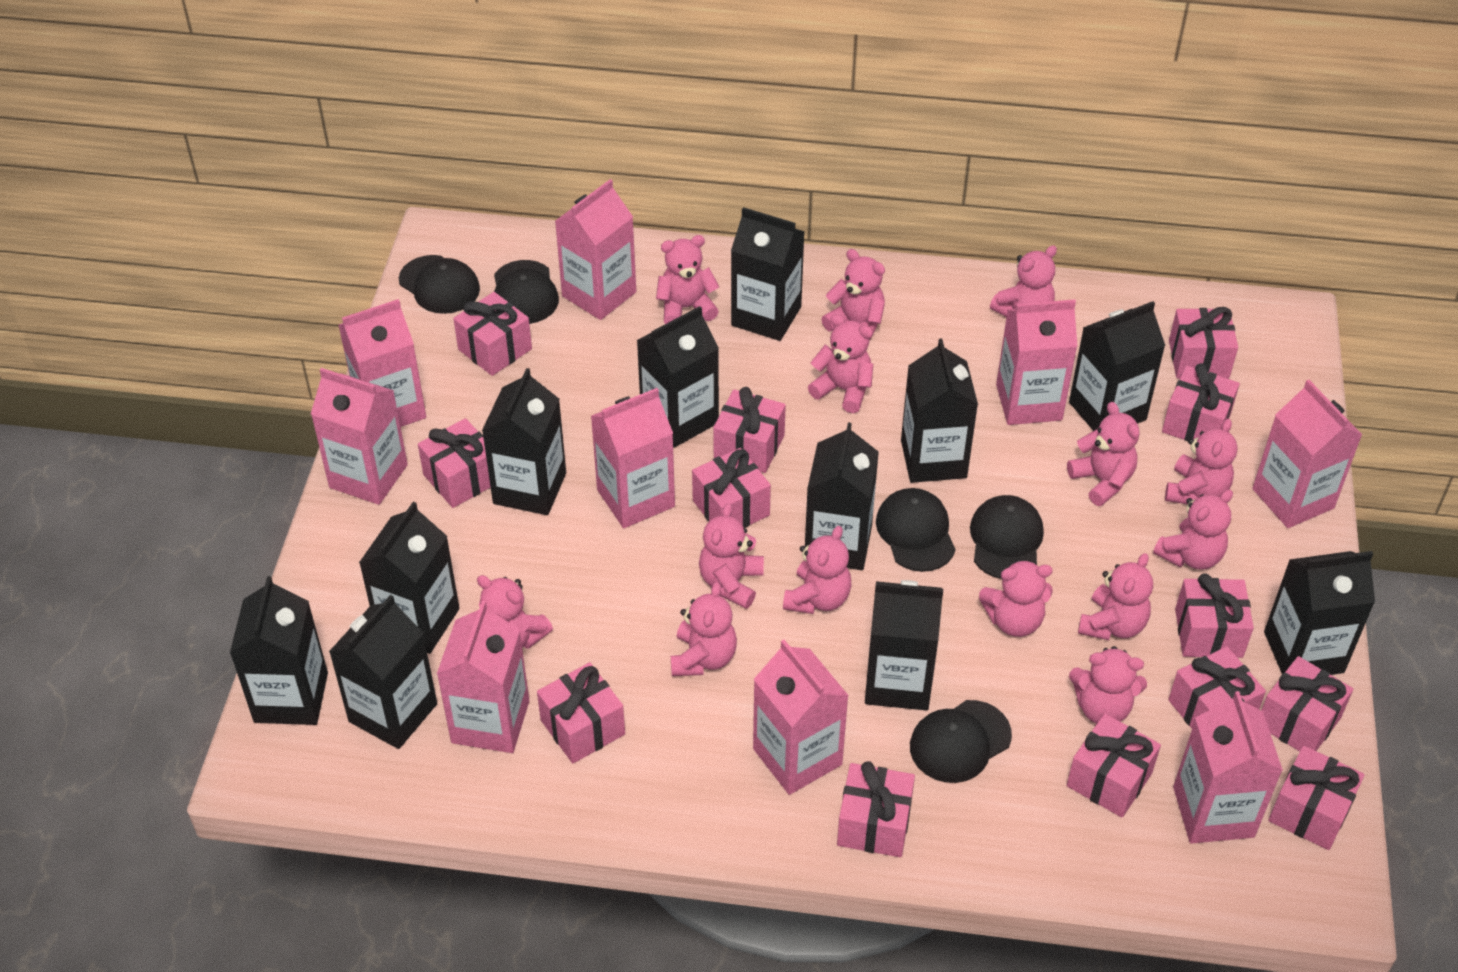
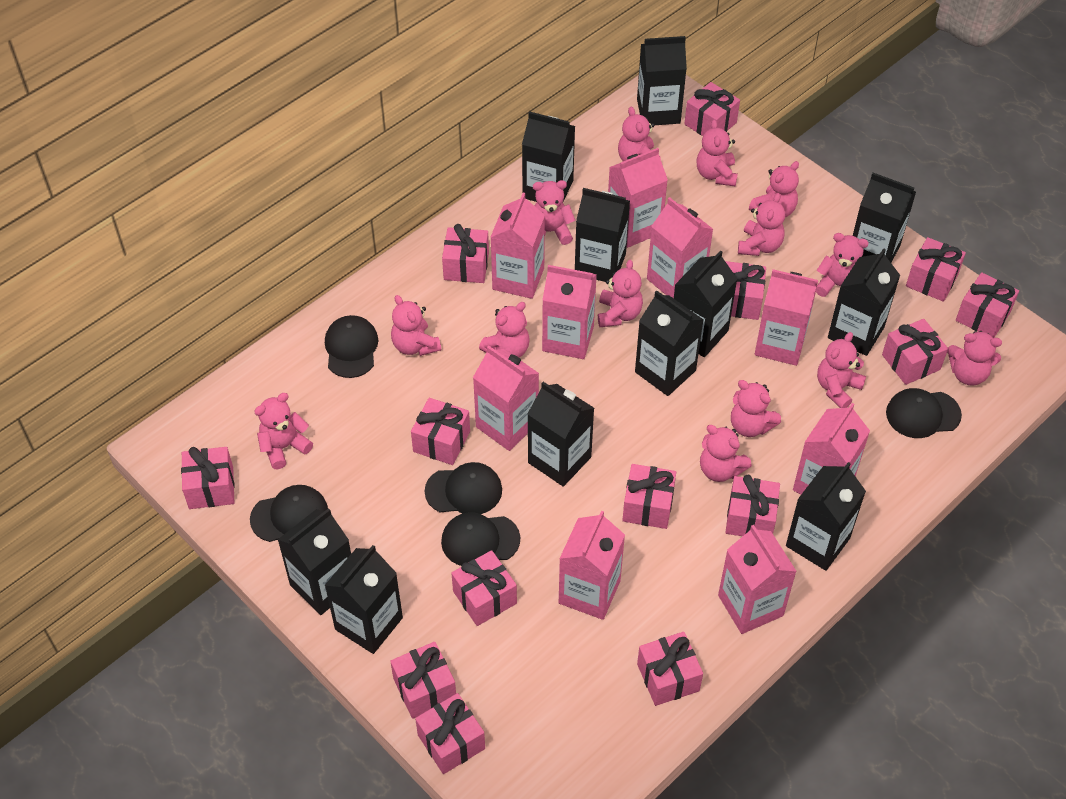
pink gift: 13 -> 14

